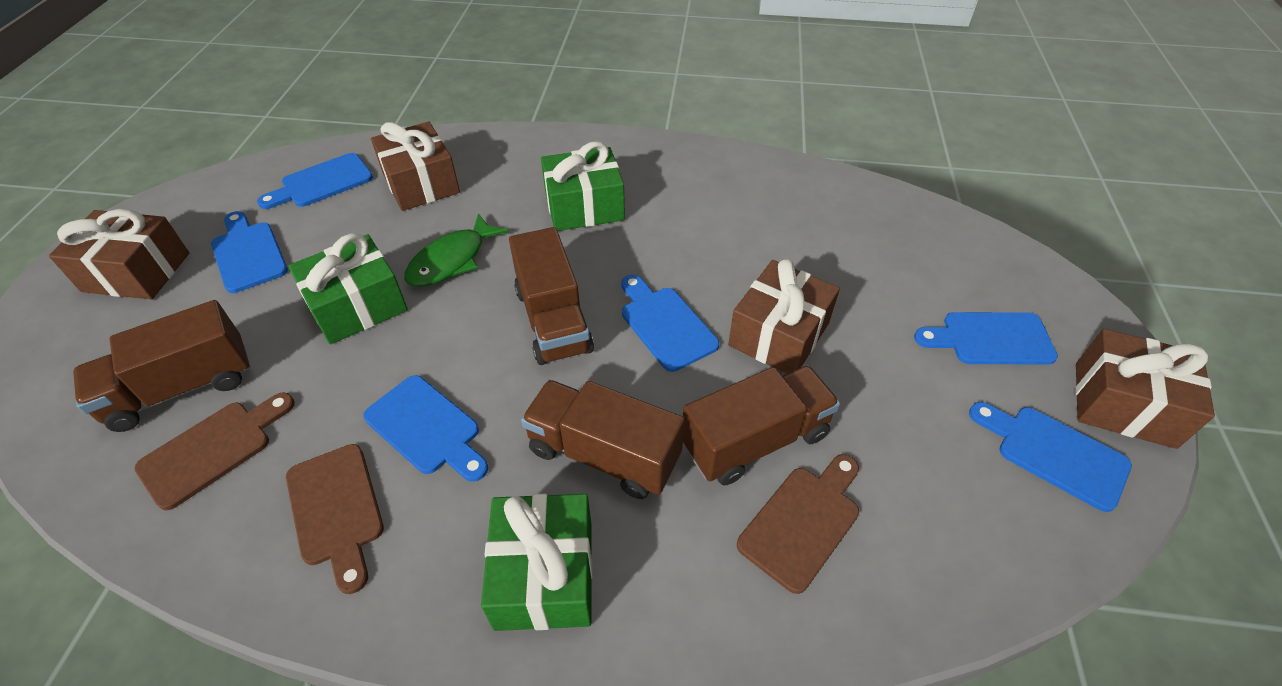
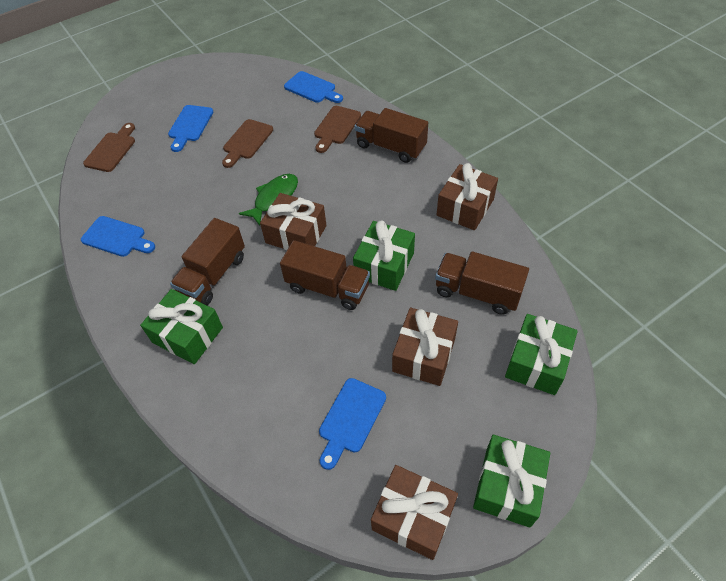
blue cutting board: 6 -> 4
green gift: 3 -> 4

